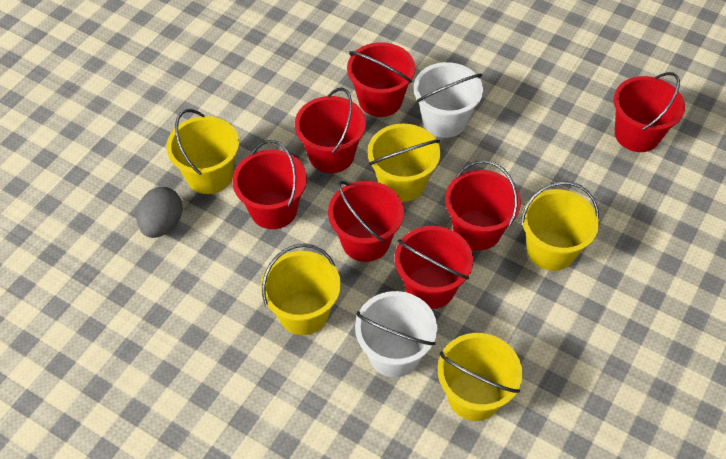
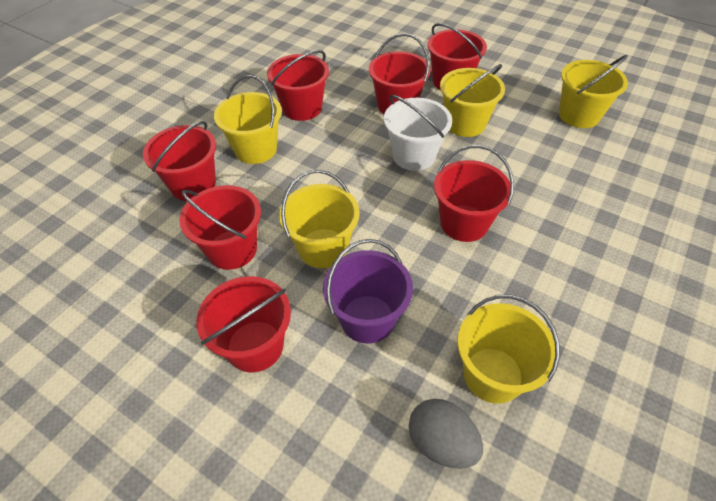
purple bucket: 0 -> 1
white bucket: 2 -> 1

